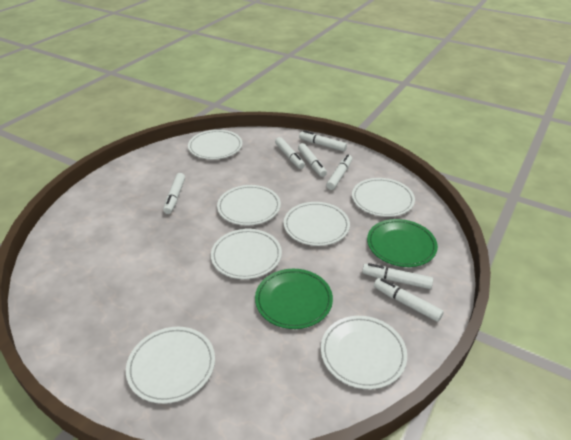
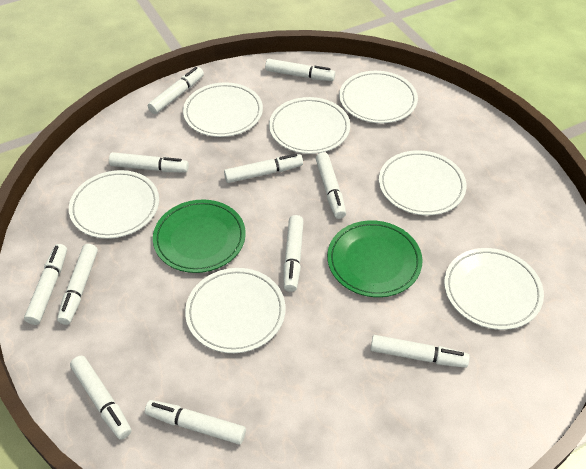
white marker: 7 -> 11

